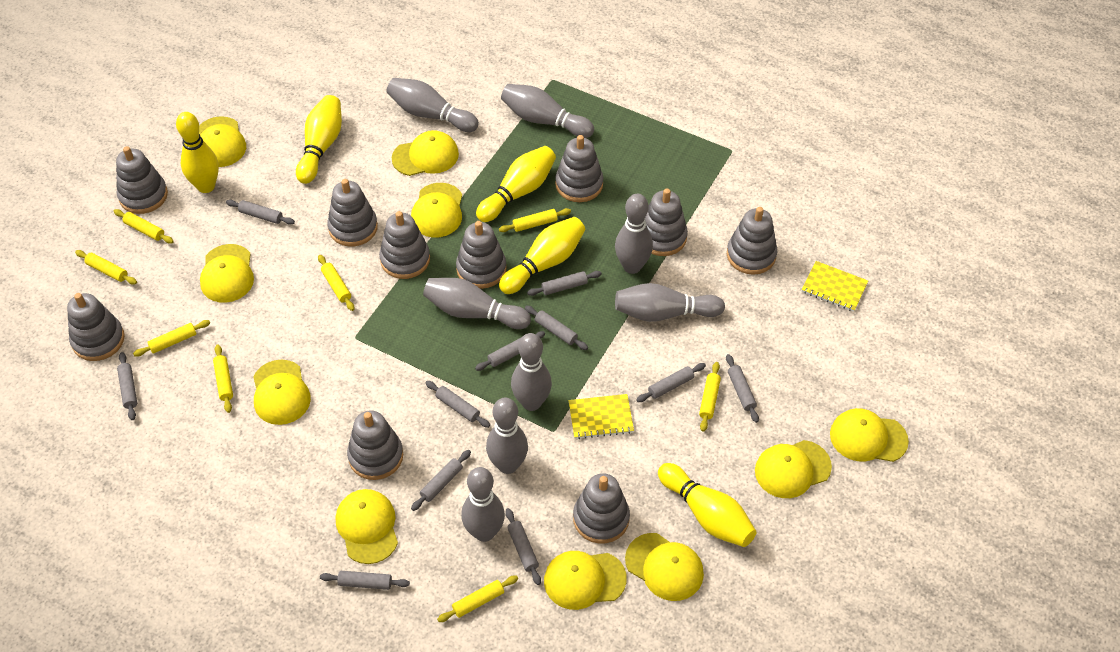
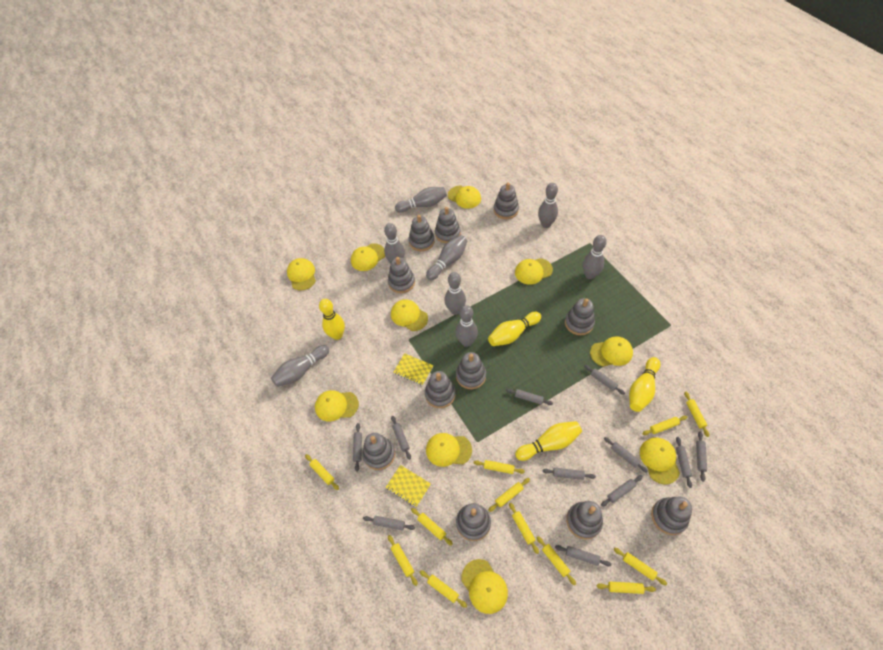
grey stacking toy: 10 -> 11
yellow bowling pin: 5 -> 4
yellow rolling pin: 8 -> 12

